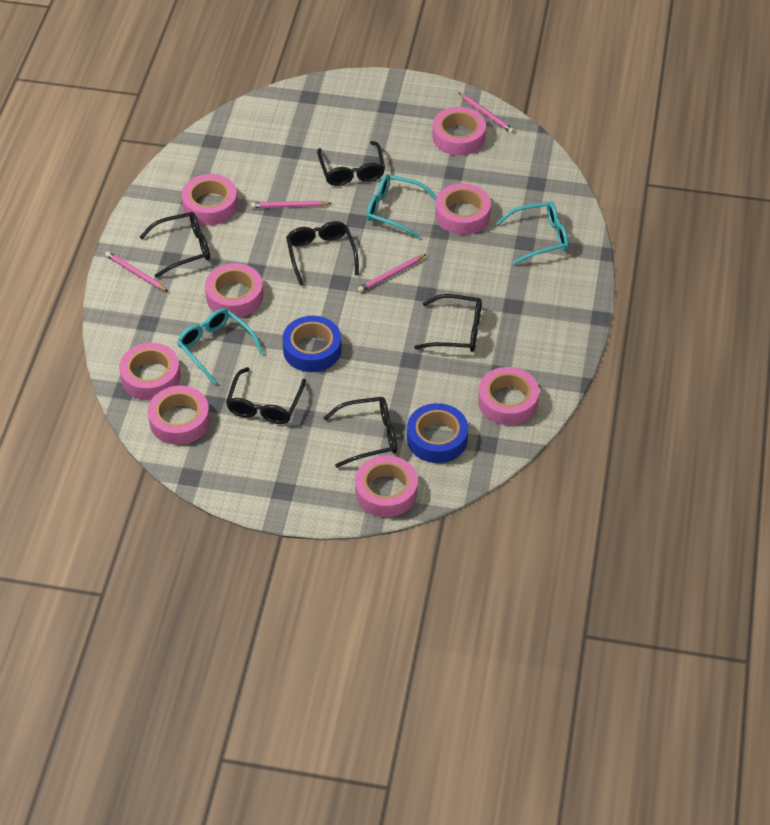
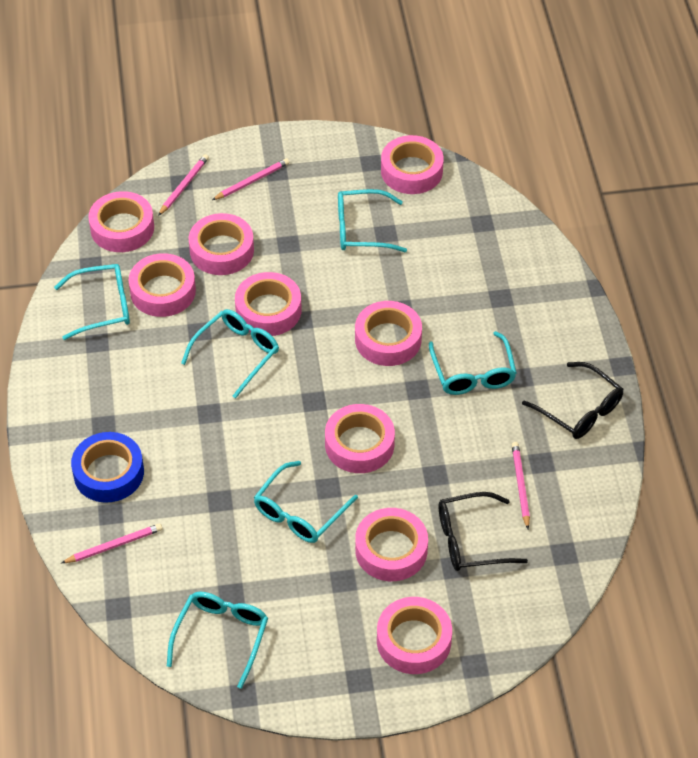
black glasses: 6 -> 2
blue tape: 2 -> 1
pink tape: 8 -> 9
turquoise glasses: 3 -> 6

